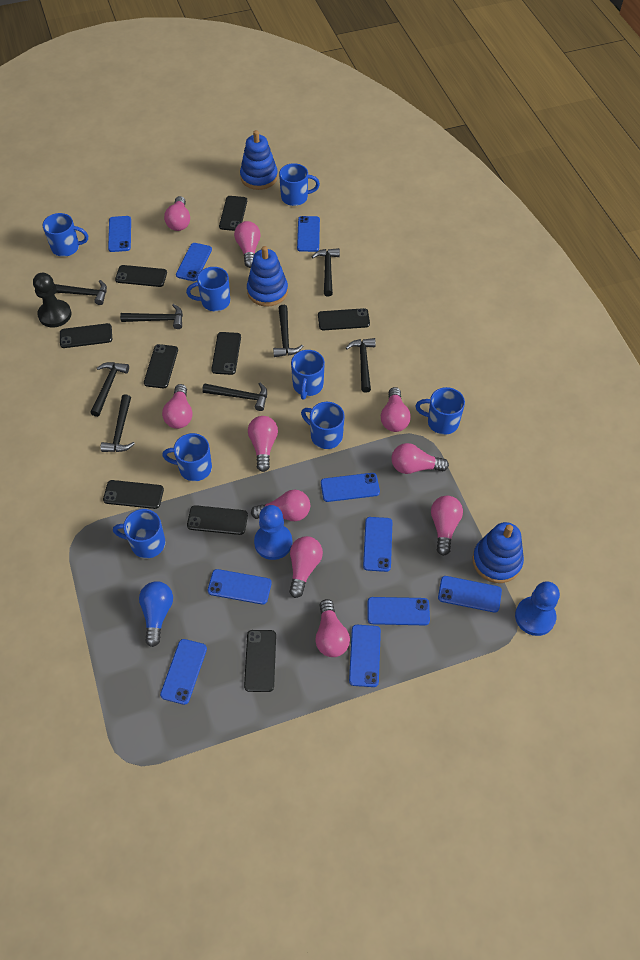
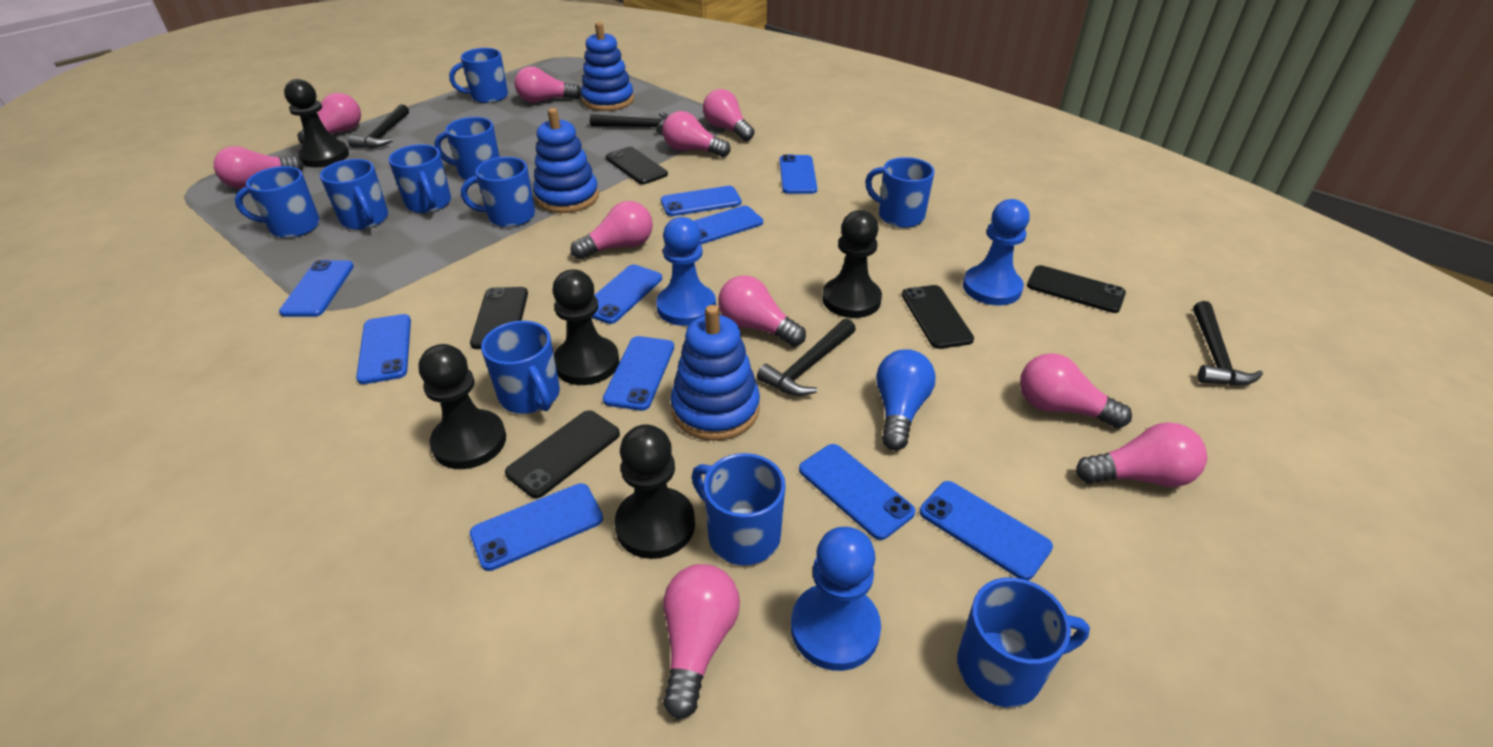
black hammer: 8 -> 4
black pawn: 1 -> 5
black phone: 9 -> 5
blue mug: 8 -> 10
blue pawn: 2 -> 3

